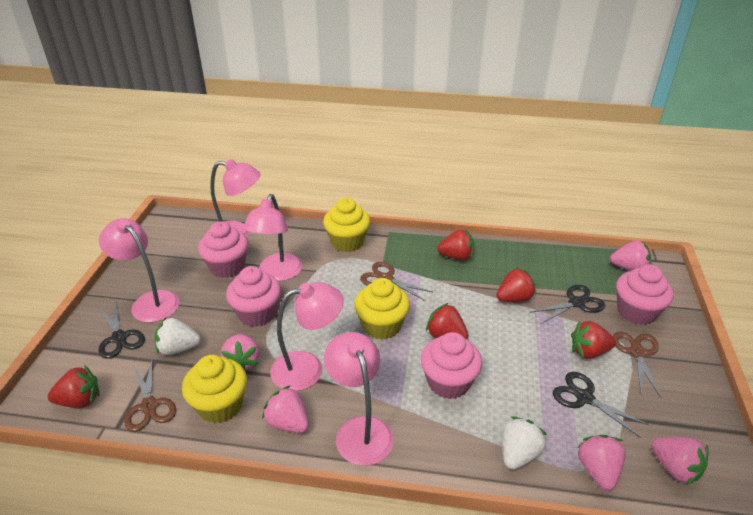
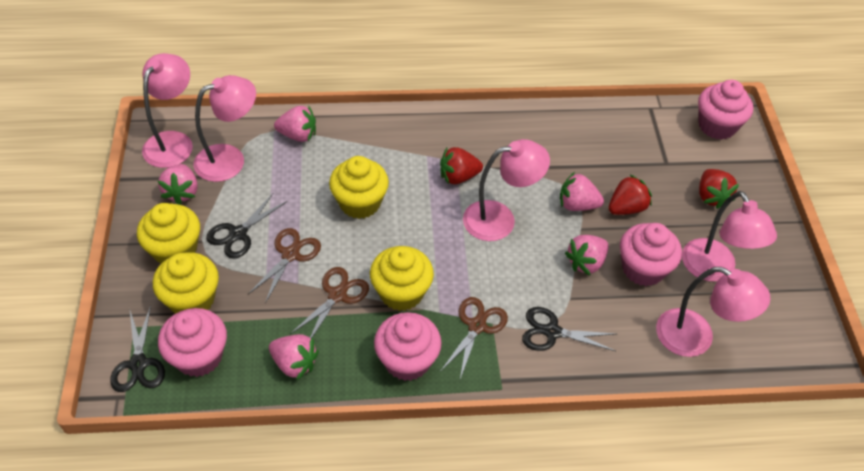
red strawberry: 5 -> 3
white strawberry: 2 -> 0
yellow cupcake: 3 -> 4

